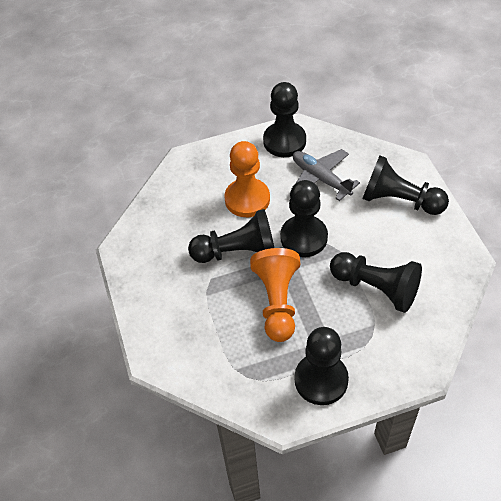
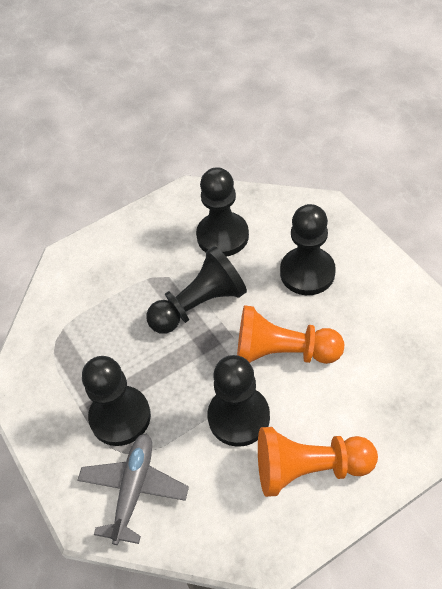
black pawn: 6 -> 5

